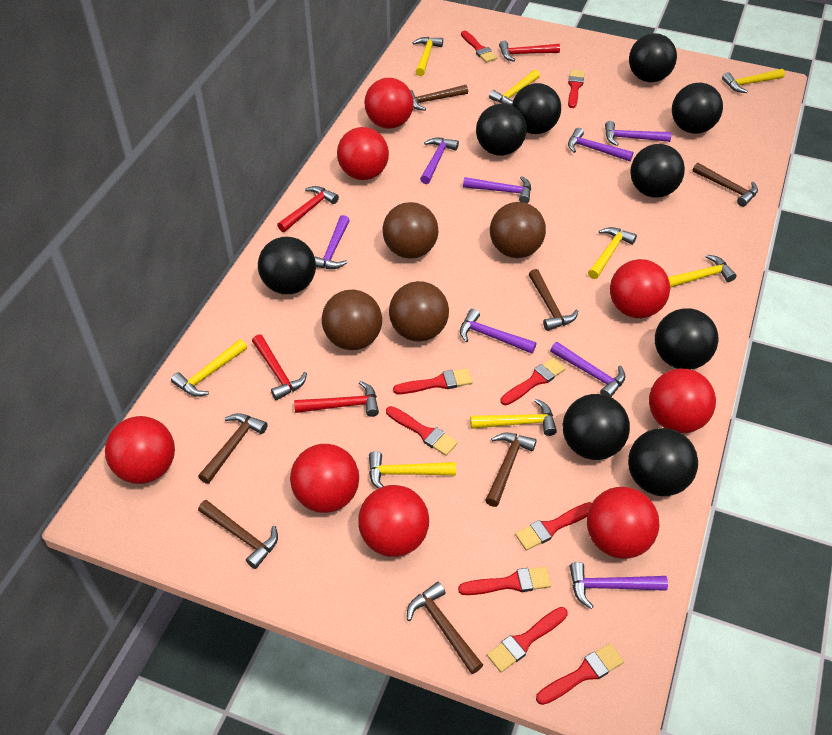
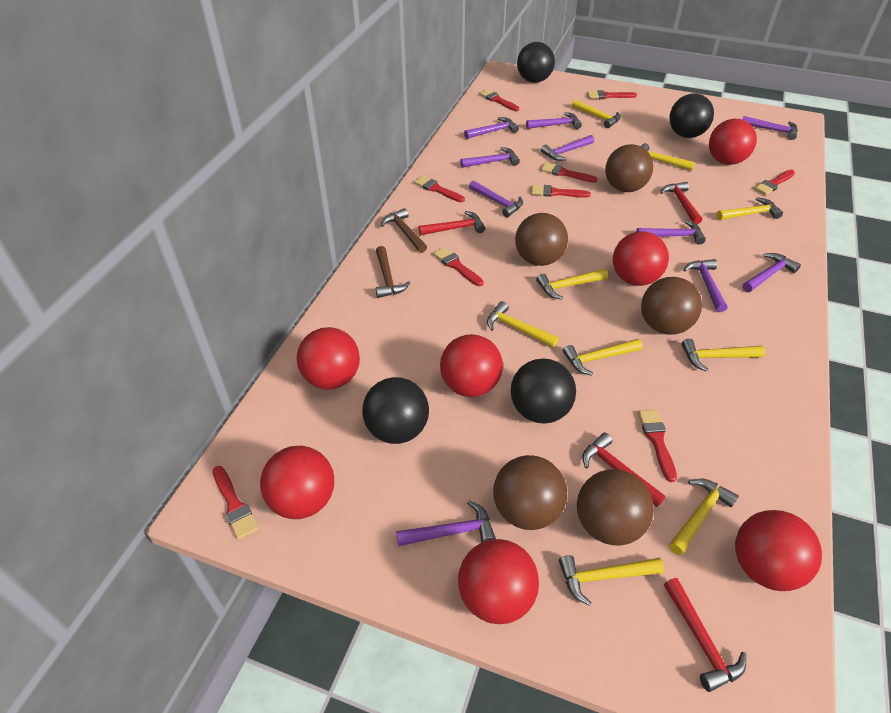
black ball: 9 -> 4
brown ball: 4 -> 5
brown hammer: 7 -> 2
purple hammer: 8 -> 10
red ball: 8 -> 7
yellow hammer: 8 -> 9

